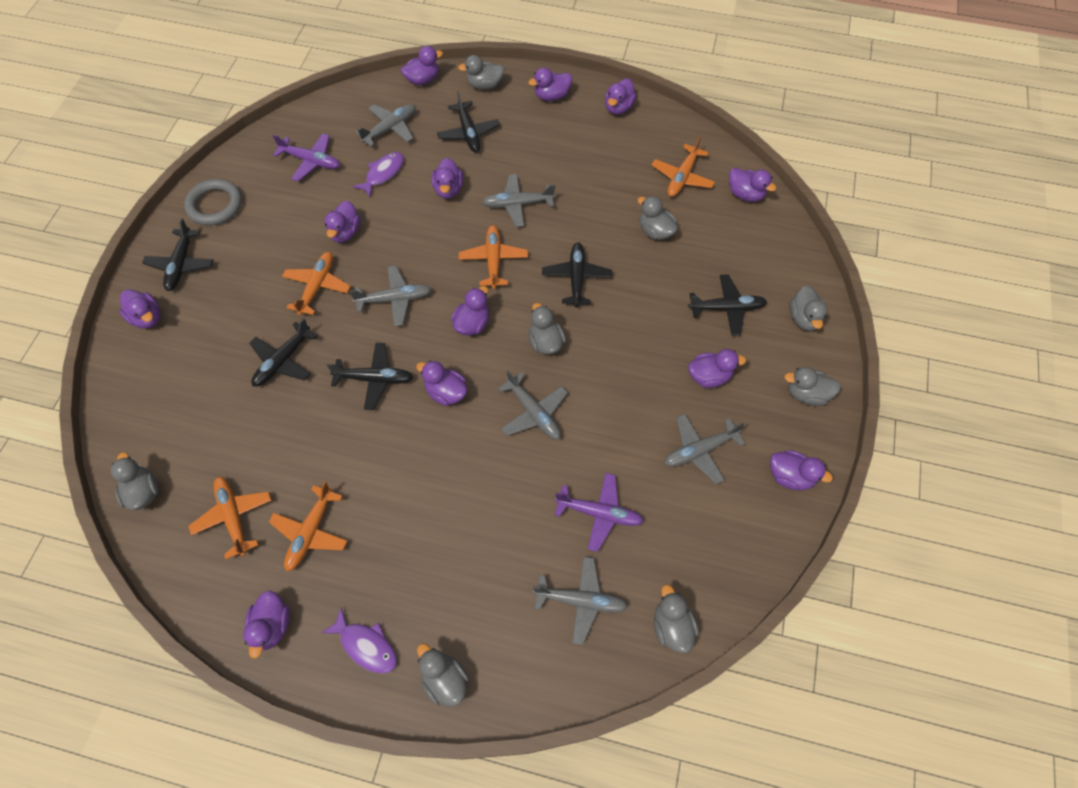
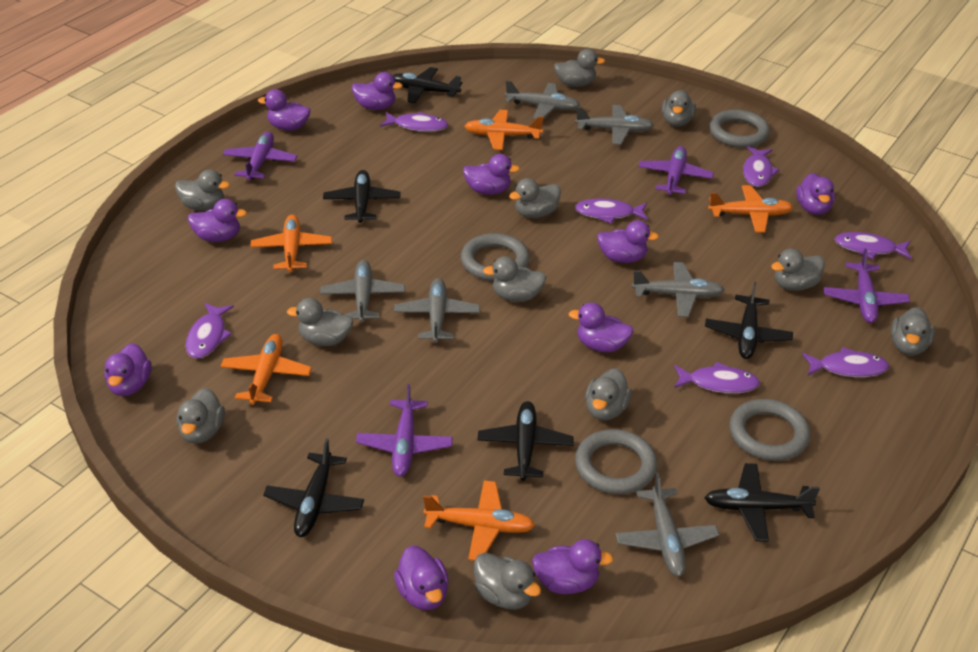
grey duck: 8 -> 11
grey ring: 1 -> 4
purple duck: 12 -> 10
purple fish: 2 -> 7
purple plane: 2 -> 4

